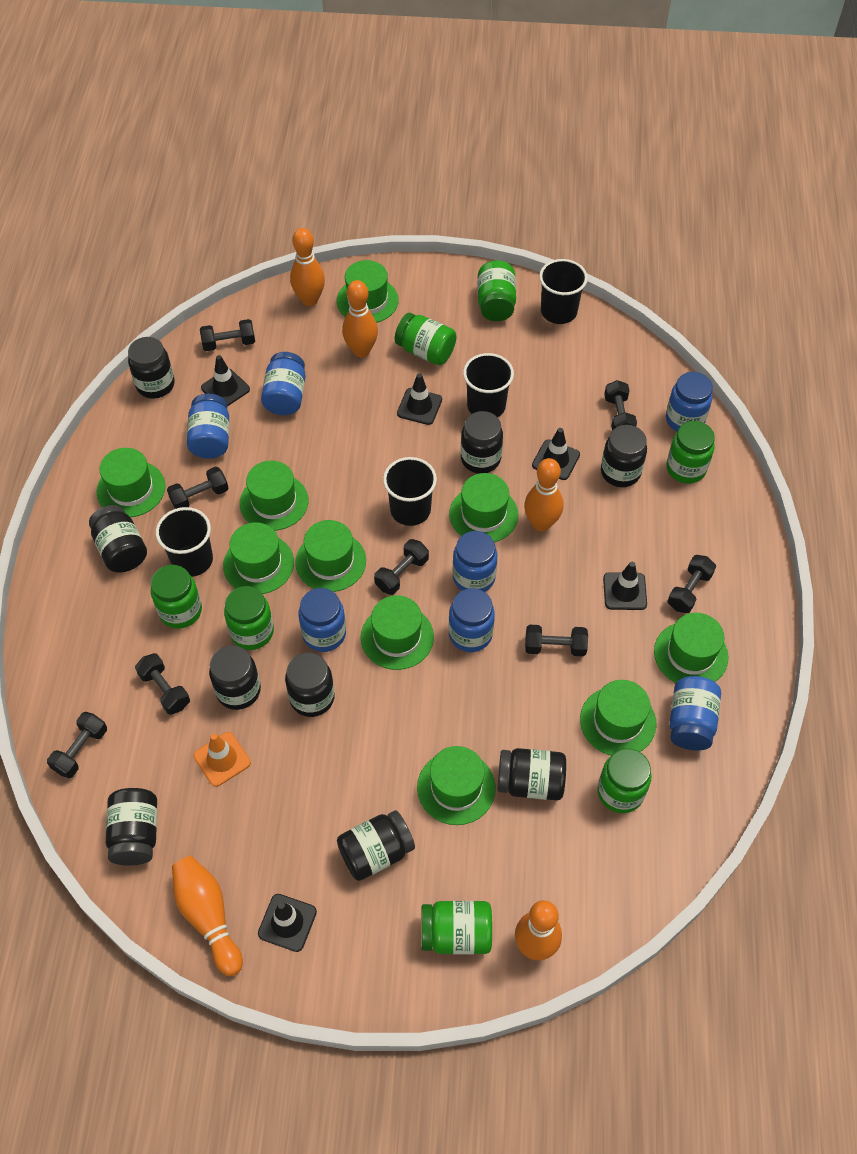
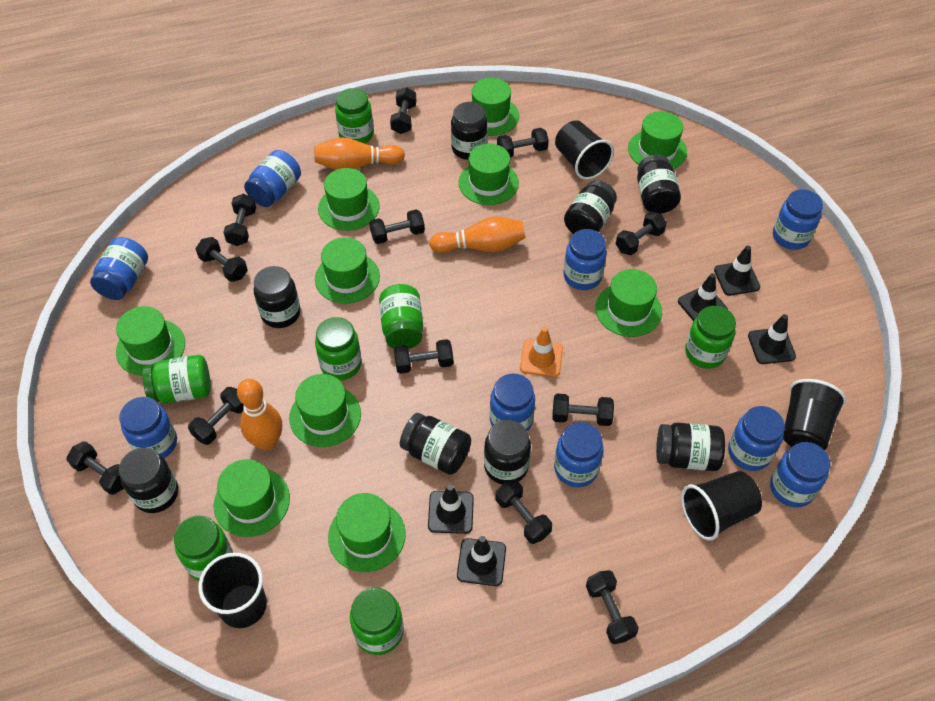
black dumbbell: 8 -> 12
black jar: 9 -> 8
blue jar: 7 -> 9
orange bowling pin: 5 -> 3

